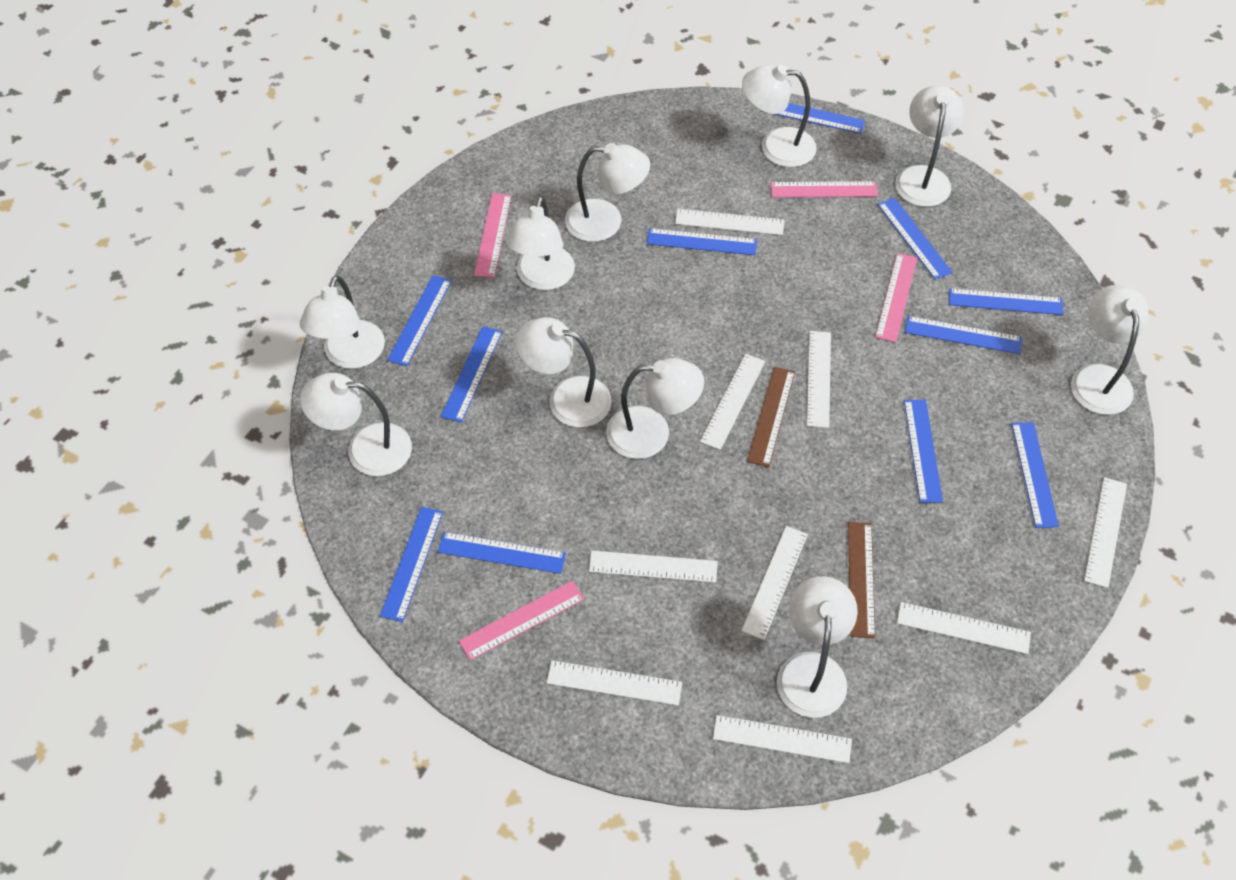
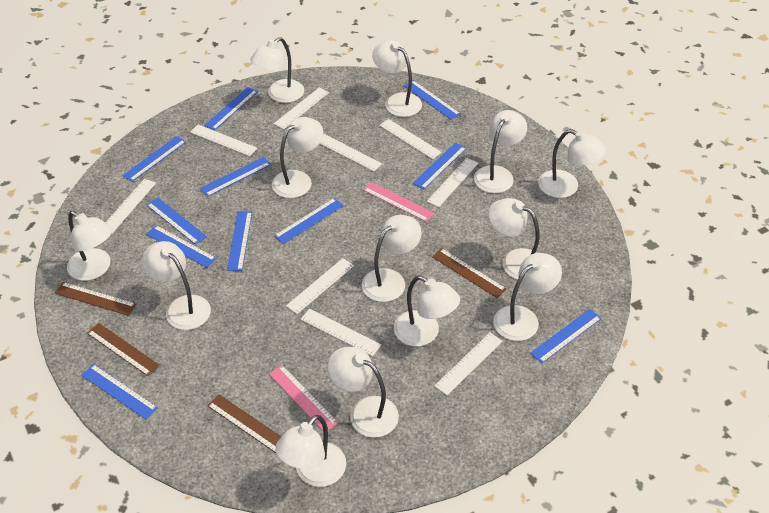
brown ruler: 2 -> 4
pink ruler: 4 -> 2
white lamp: 10 -> 13

